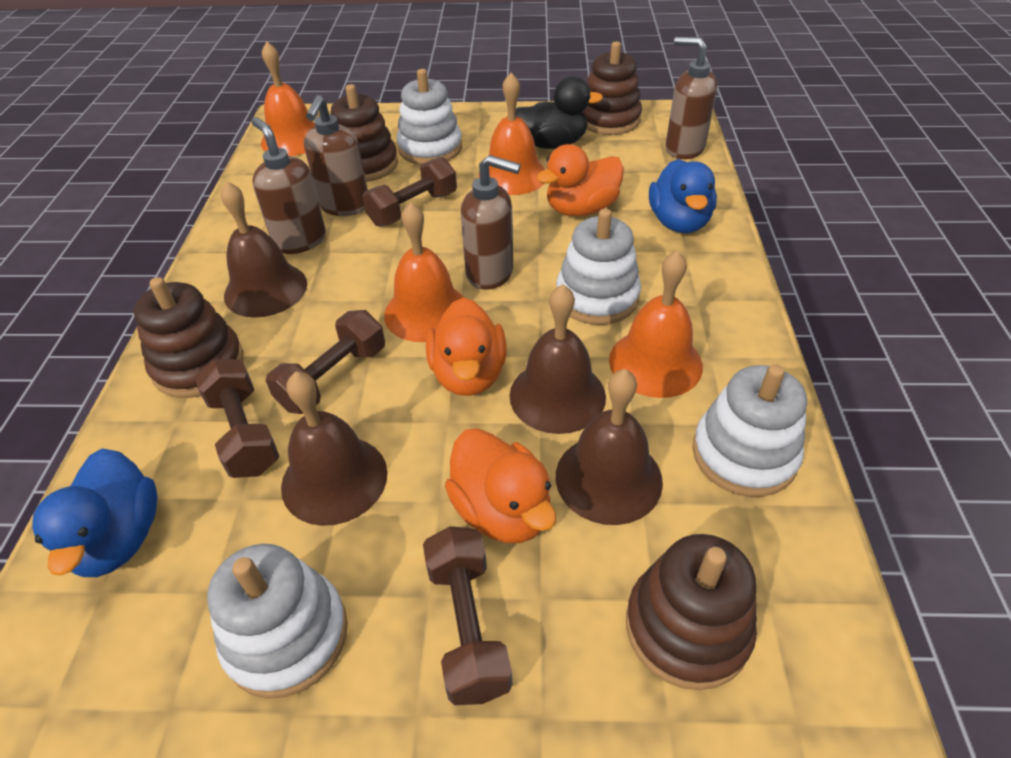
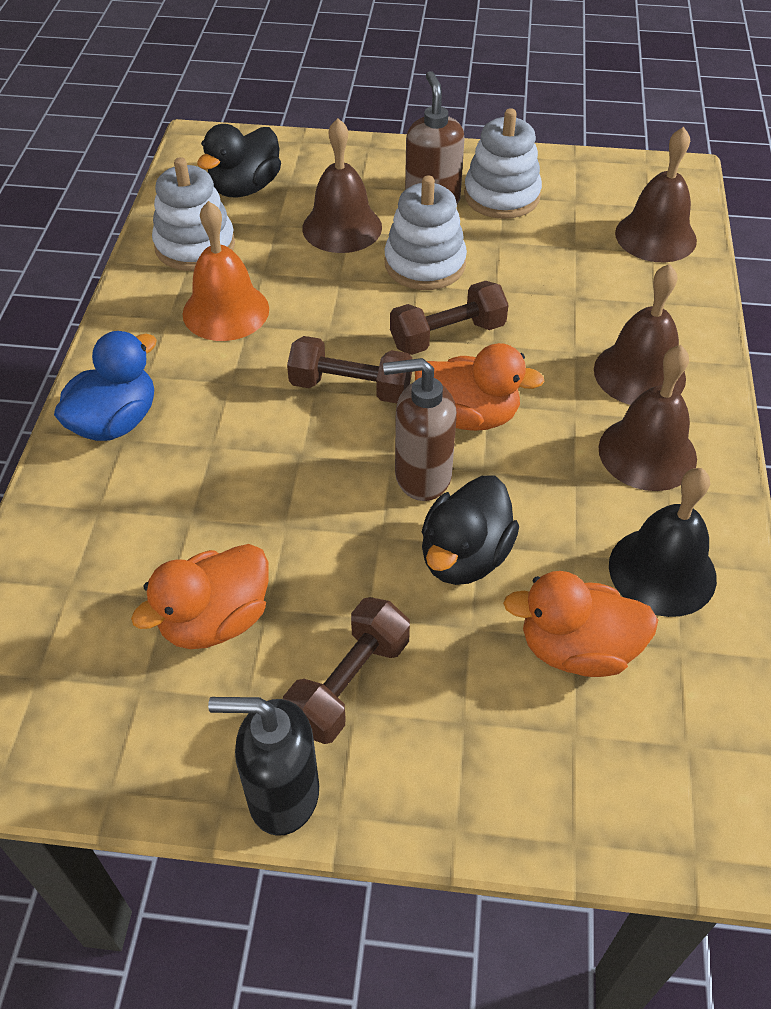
black bell: 0 -> 1
black duck: 1 -> 2
black soap dispenser: 0 -> 1
blue duck: 2 -> 1
brown dumbbell: 4 -> 3
brown soap dispenser: 4 -> 2
brown stacking toy: 4 -> 0
orange bell: 4 -> 1
white stacking toy: 4 -> 3

